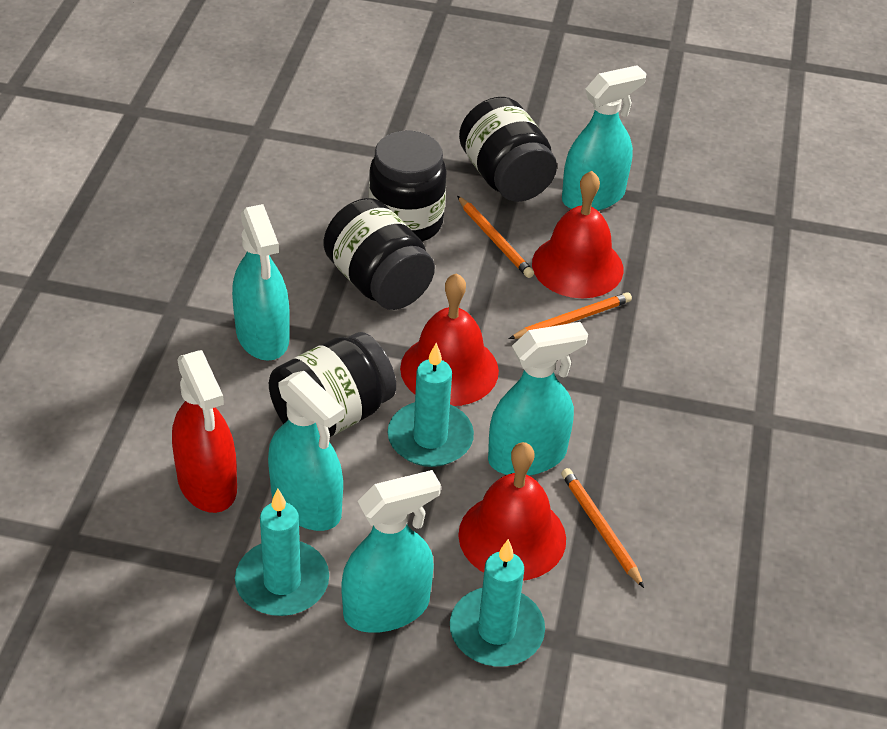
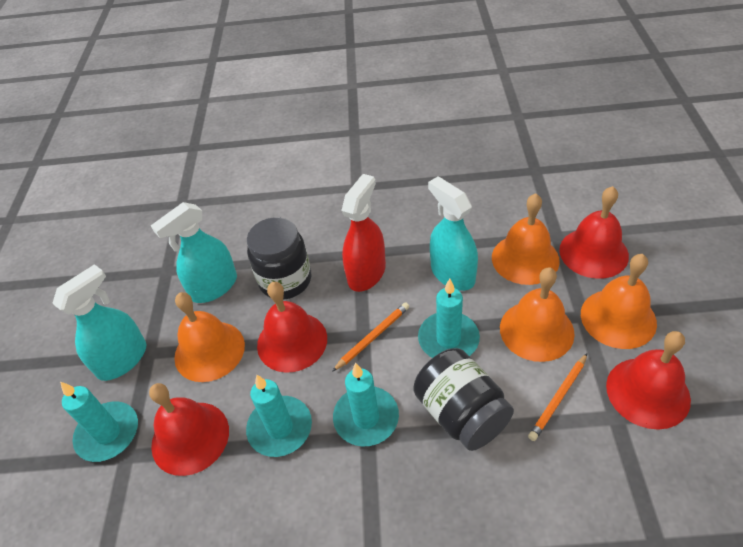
black jar: 4 -> 2
orange bell: 0 -> 4
orange pencil: 3 -> 2
red bell: 3 -> 4
turquoise candle: 3 -> 4
turquoise spray bottle: 5 -> 3

